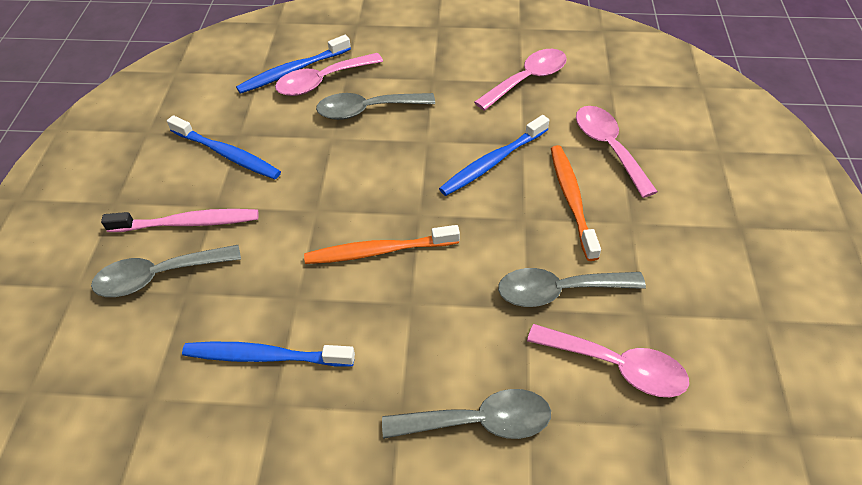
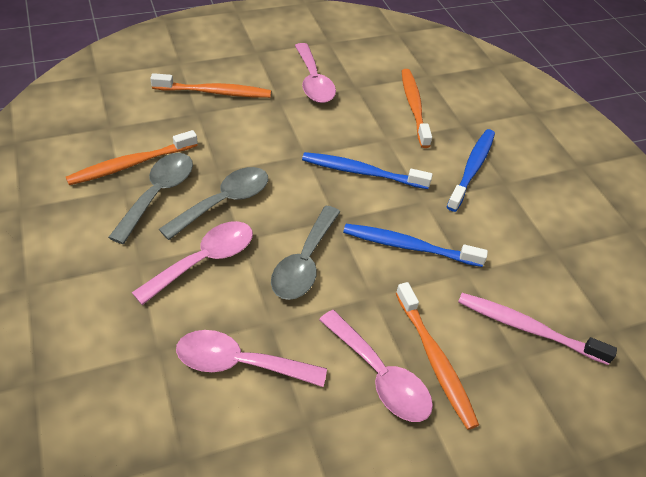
blue toothbrush: 4 -> 3
grey spoon: 4 -> 3
orange toothbrush: 2 -> 4

